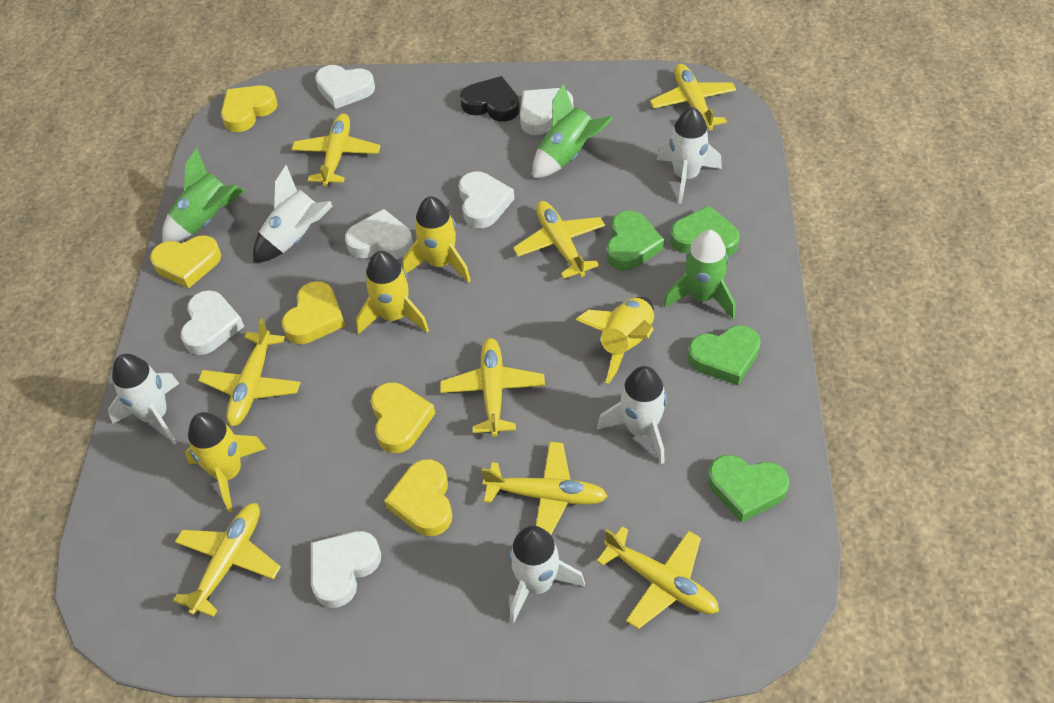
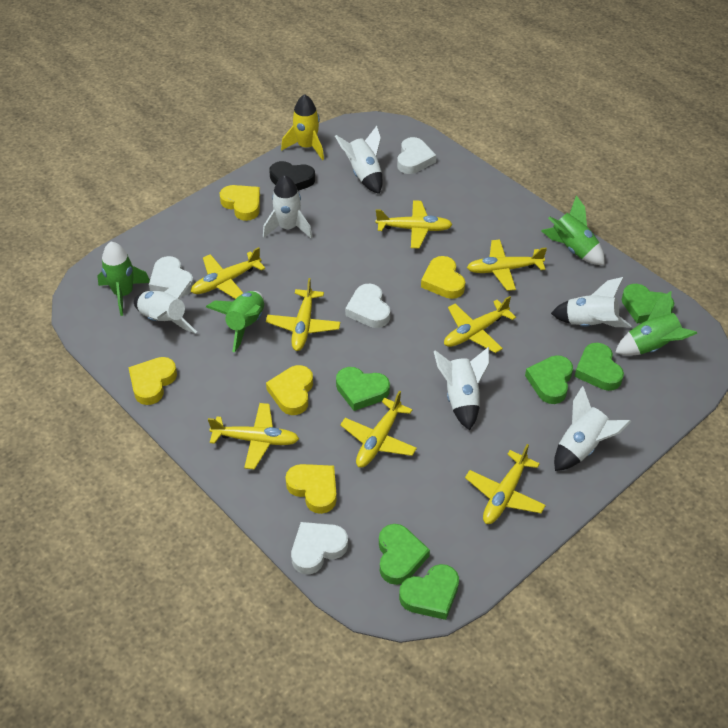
green heart: 4 -> 6
green rocket: 3 -> 4
white heart: 6 -> 4
white rocket: 5 -> 6
yellow rocket: 4 -> 1

